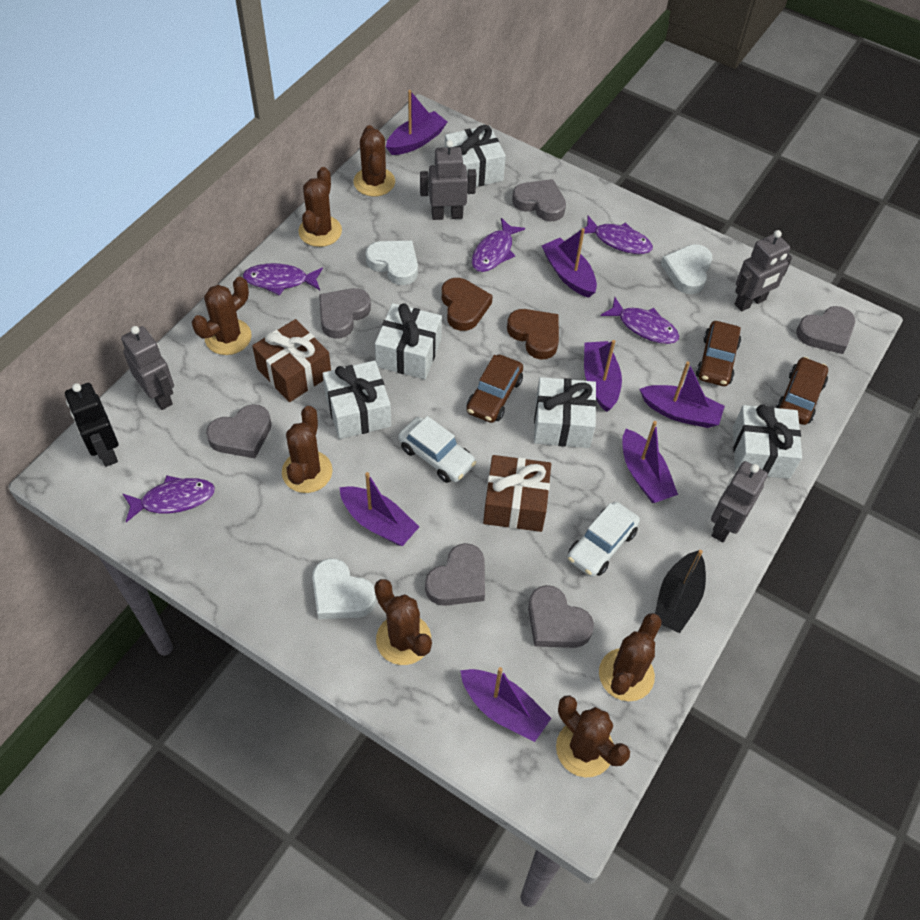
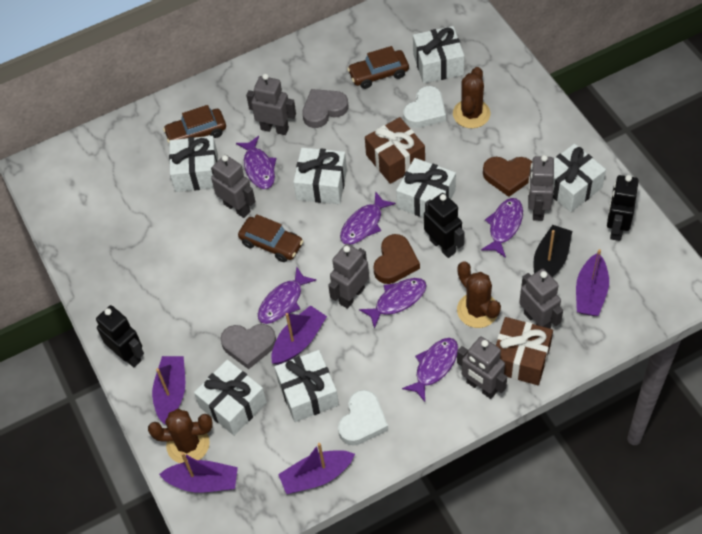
black robot: 1 -> 3
brown cactus: 7 -> 3
grey heart: 6 -> 2
grey robot: 4 -> 6
purple boat: 7 -> 5
purple fish: 5 -> 6
white car: 2 -> 0
white gift: 5 -> 7
white heart: 3 -> 2

